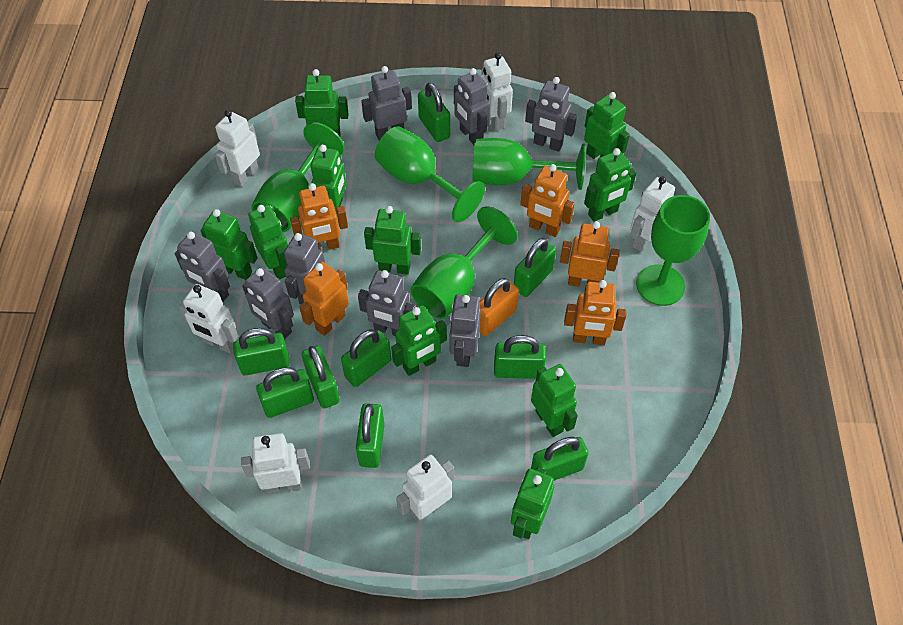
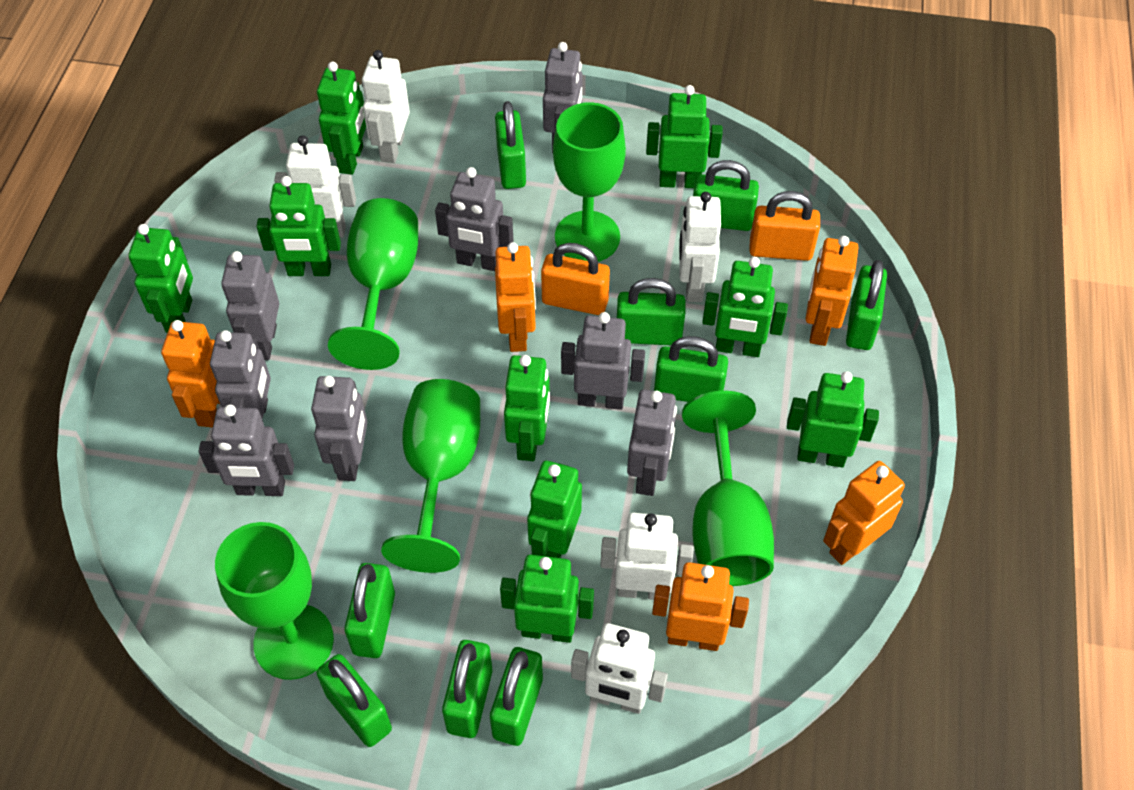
green robot: 10 -> 9
orange padlock: 1 -> 2
white robot: 6 -> 5

